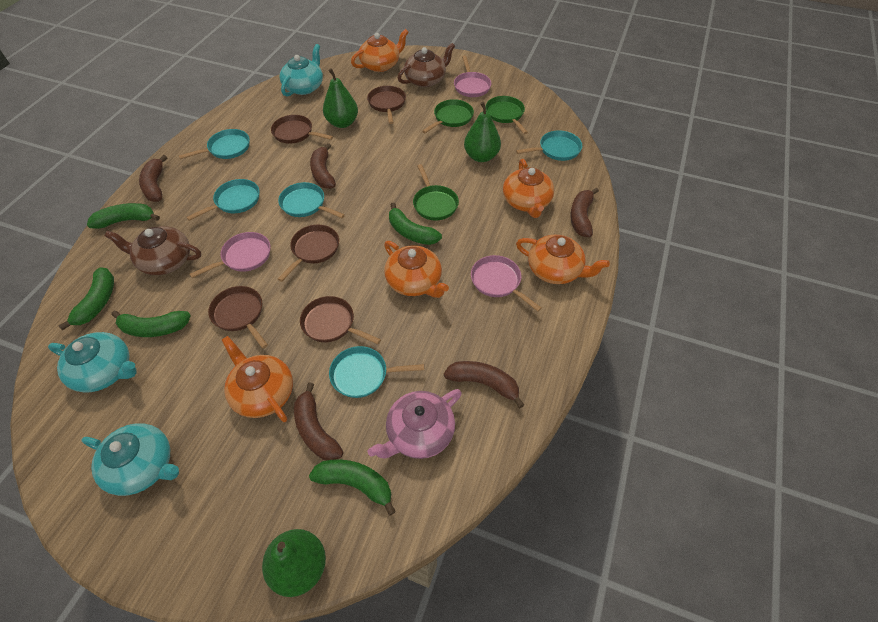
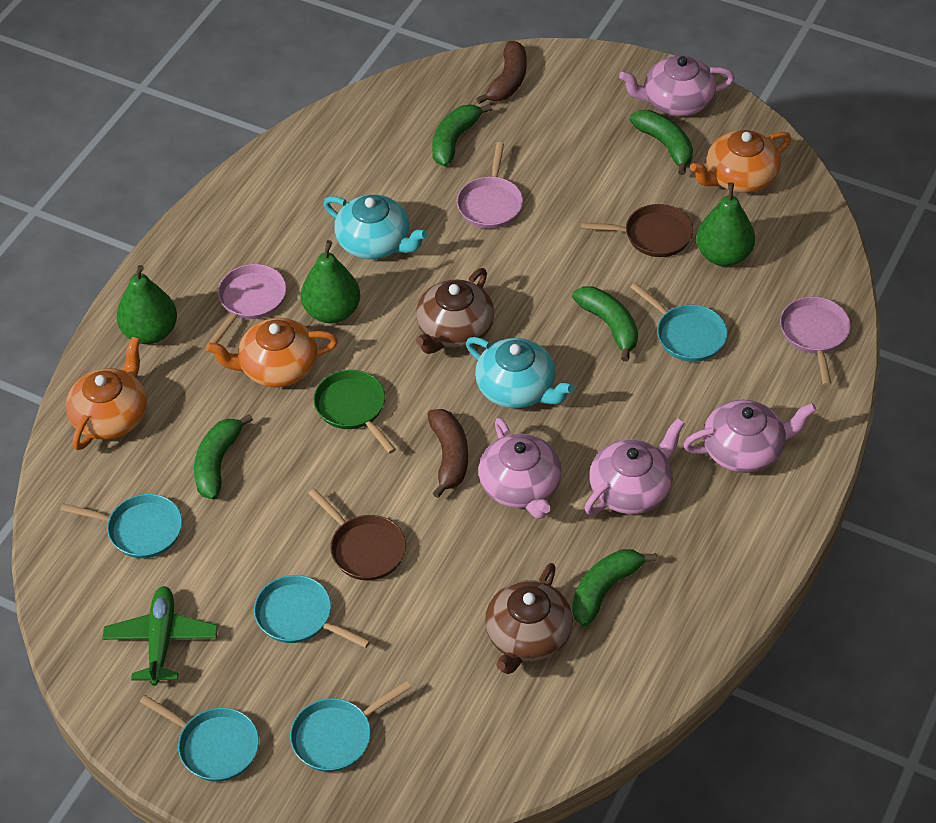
brown banana: 5 -> 2
brown pan: 5 -> 2
green pan: 3 -> 1
green plane: 0 -> 1
orange teapot: 5 -> 3
pink teapot: 1 -> 4
turquoise teapot: 3 -> 2

